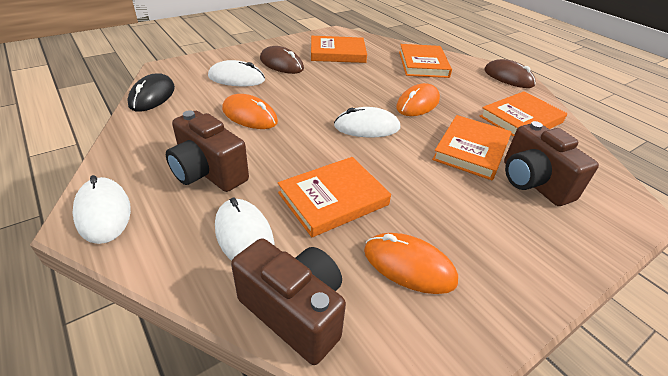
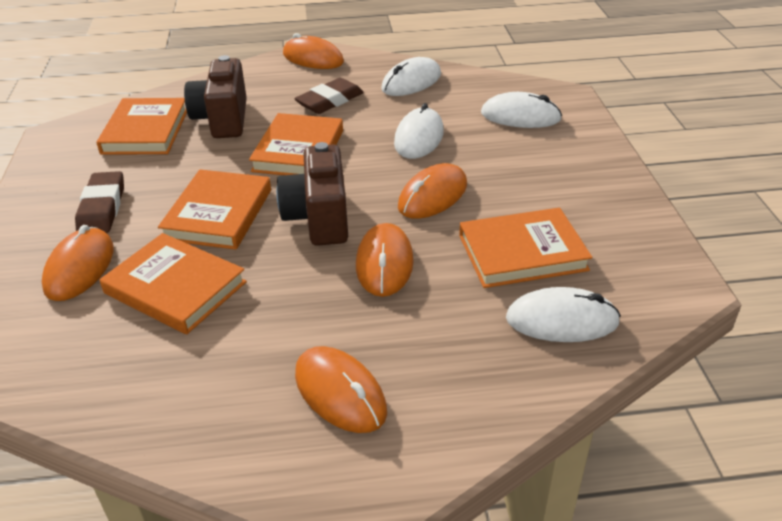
black mouse: 1 -> 0
brown camera: 3 -> 2
brown eraser: 0 -> 2
brown mouse: 2 -> 0
orange mouse: 3 -> 5

